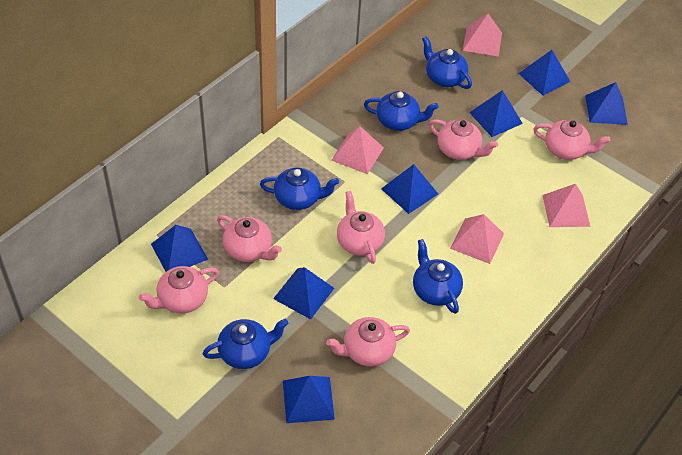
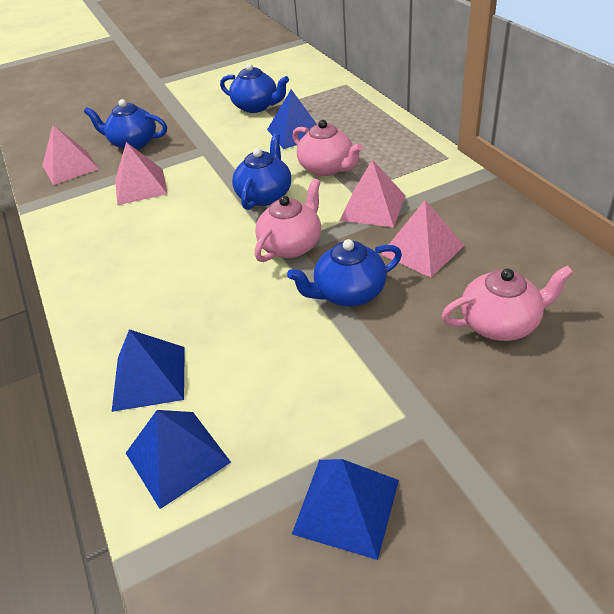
blue pyramid: 7 -> 4
blue teapot: 5 -> 4
pink teapot: 6 -> 3

